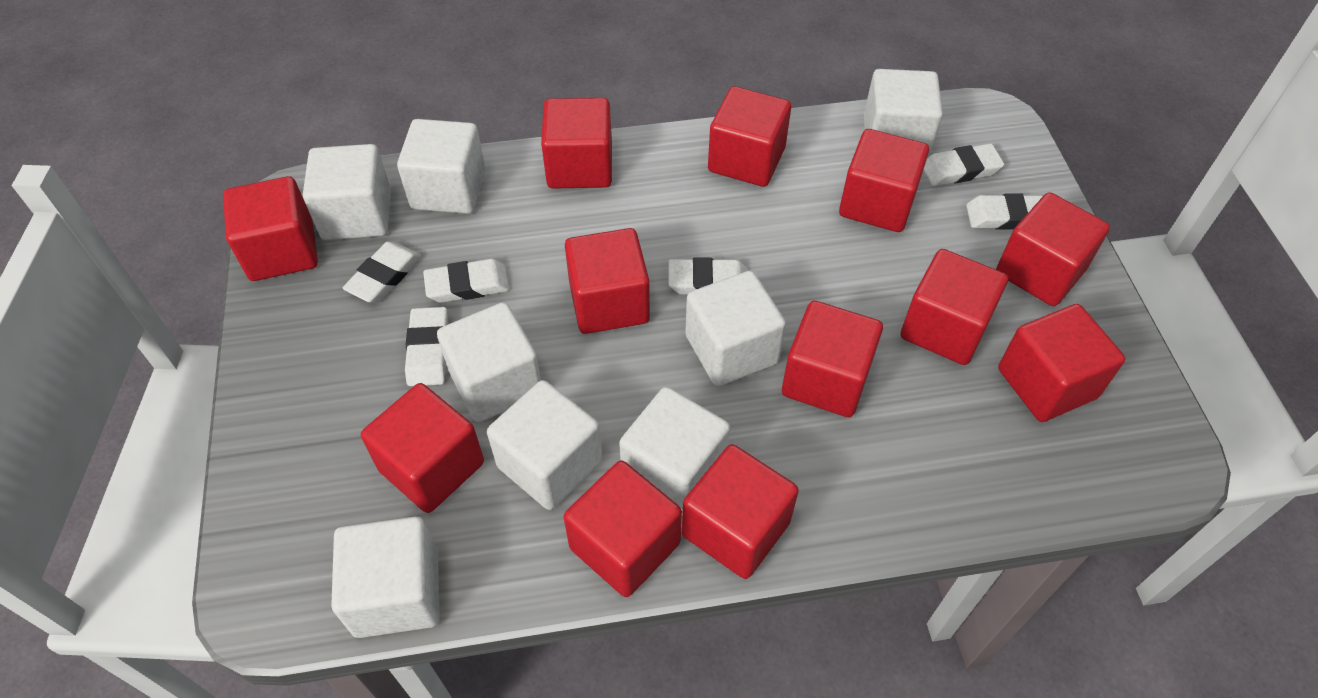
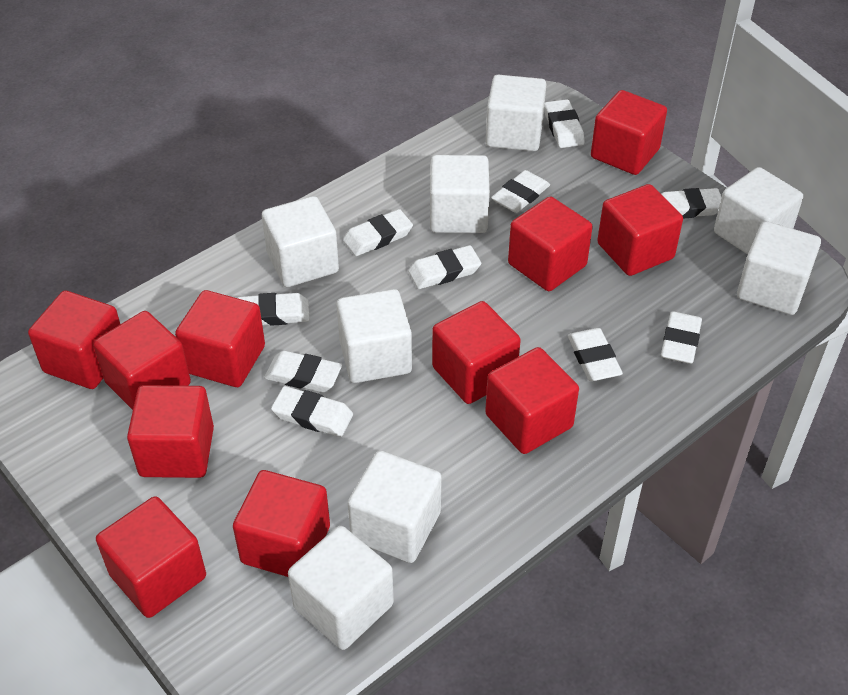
red cube: 12 -> 11
white eraser: 6 -> 10

